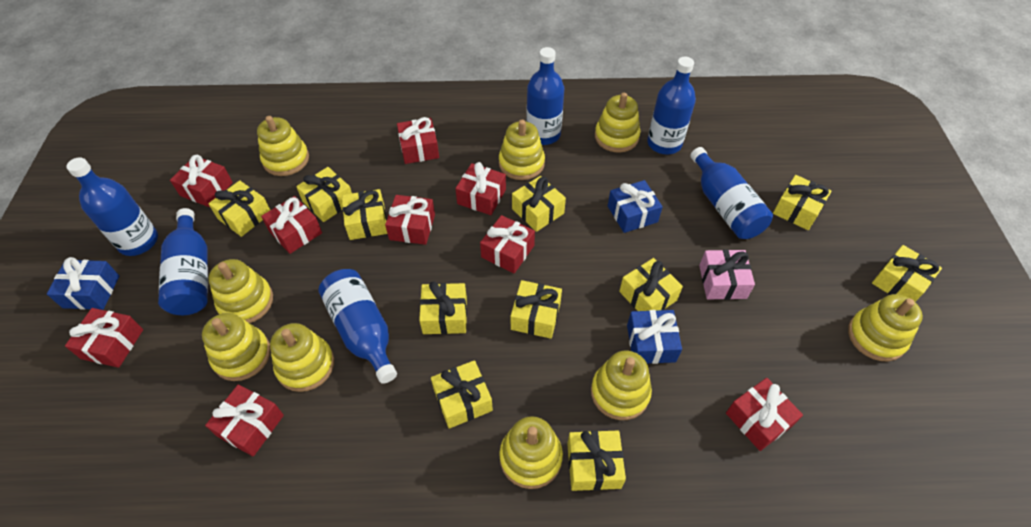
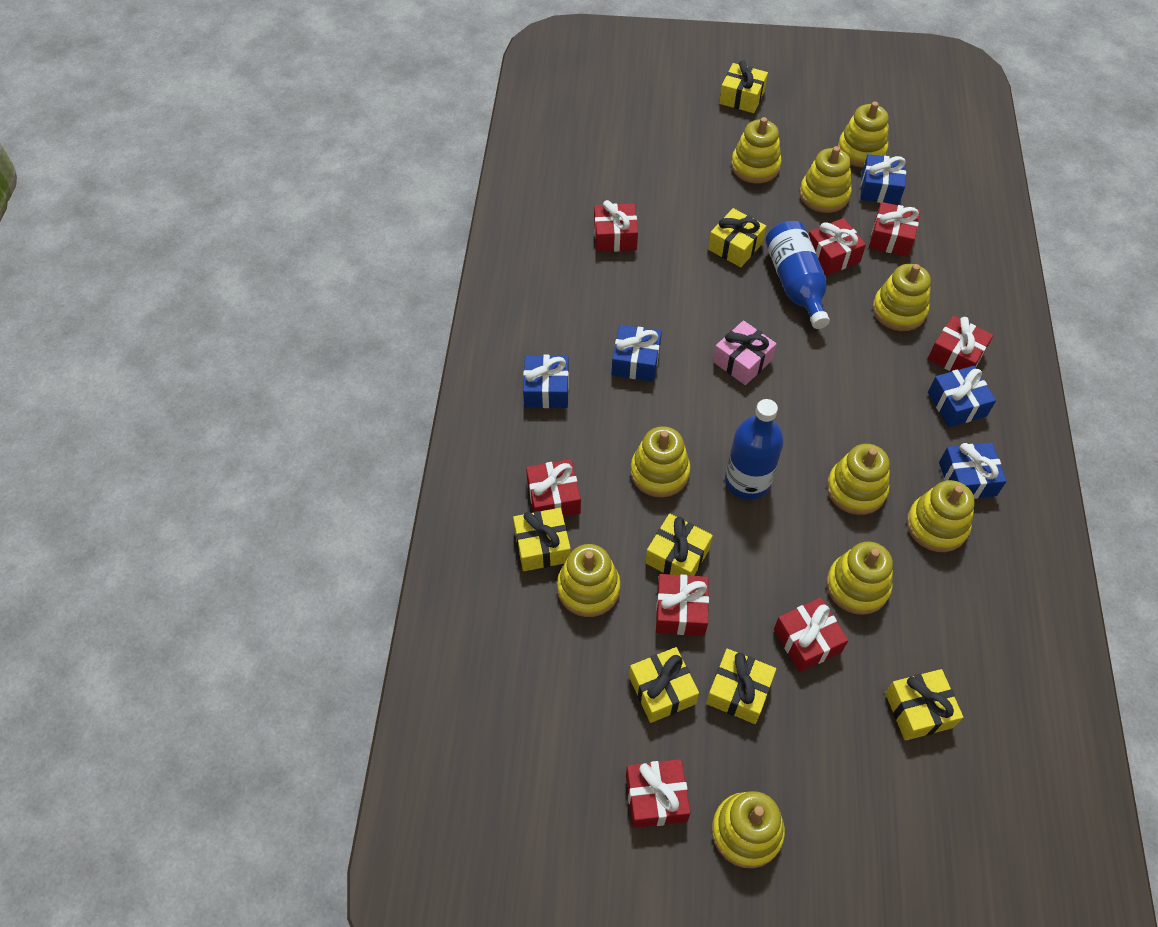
blue bottle: 6 -> 2
blue gift: 3 -> 5
red gift: 9 -> 8
yellow gift: 11 -> 7
yellow stacking toy: 9 -> 10

